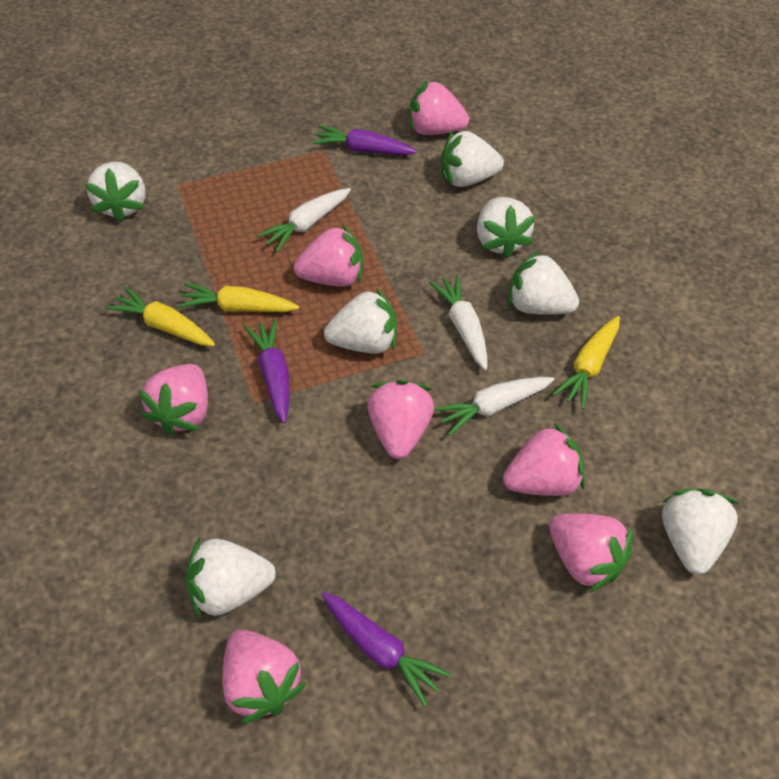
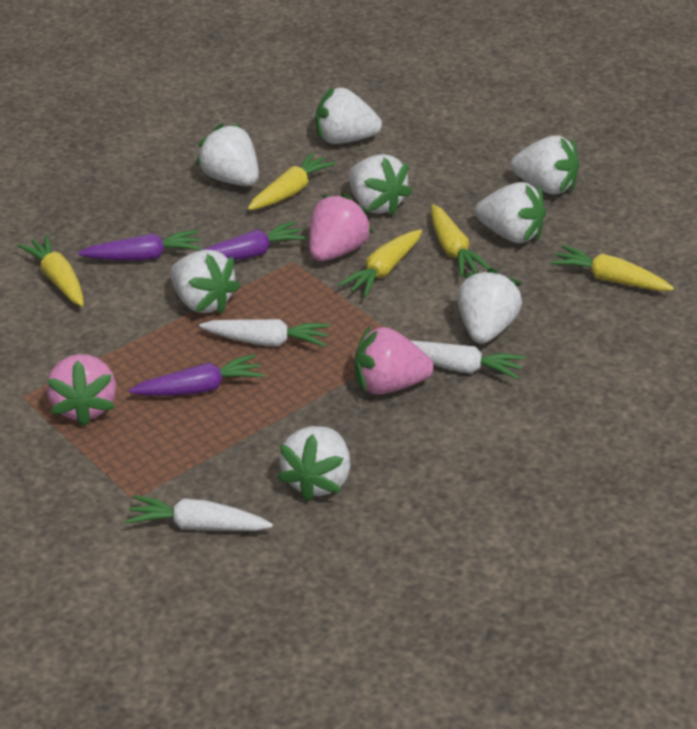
pink strawberry: 7 -> 3
white strawberry: 7 -> 8
yellow carrot: 3 -> 5

